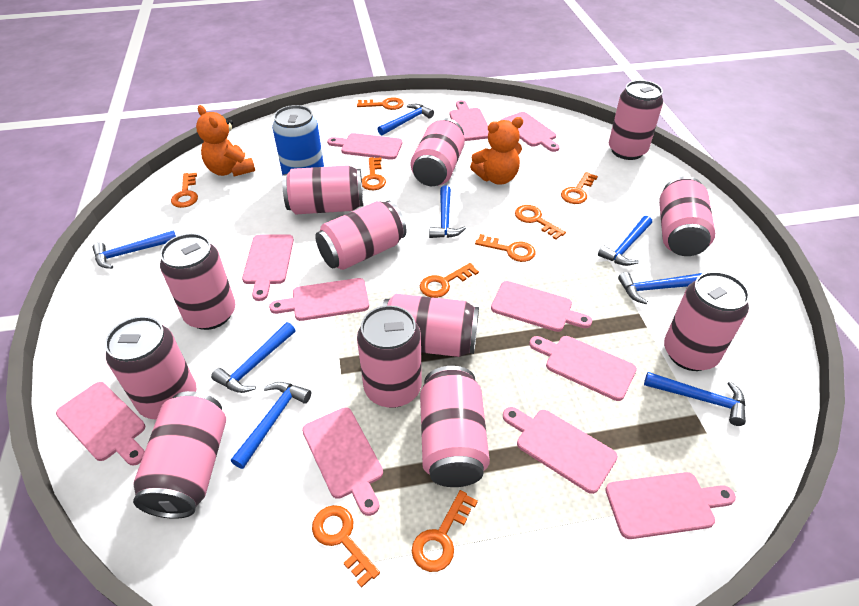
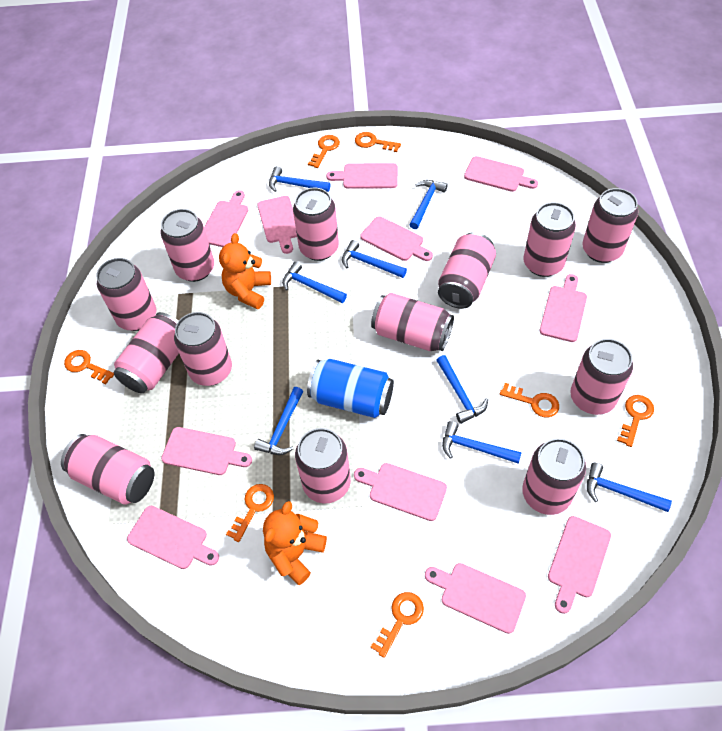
orange key: 9 -> 7
pink can: 12 -> 13

